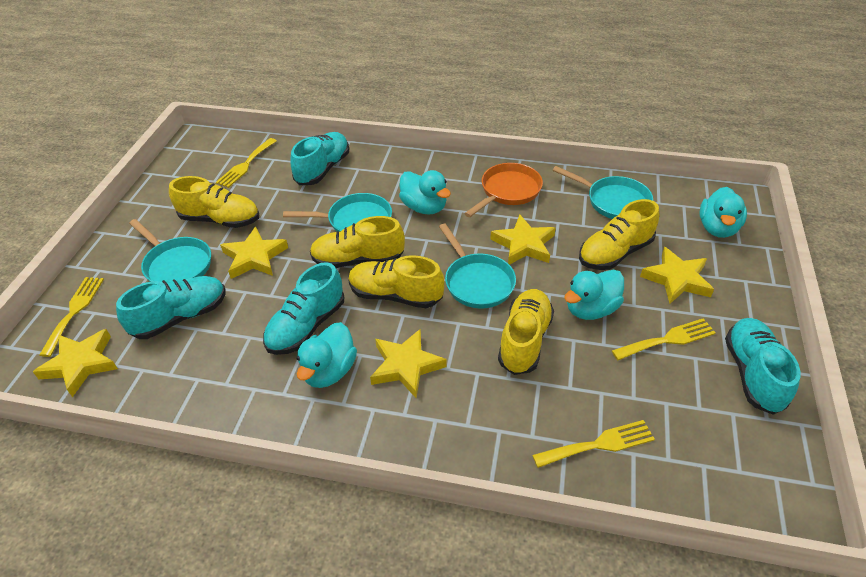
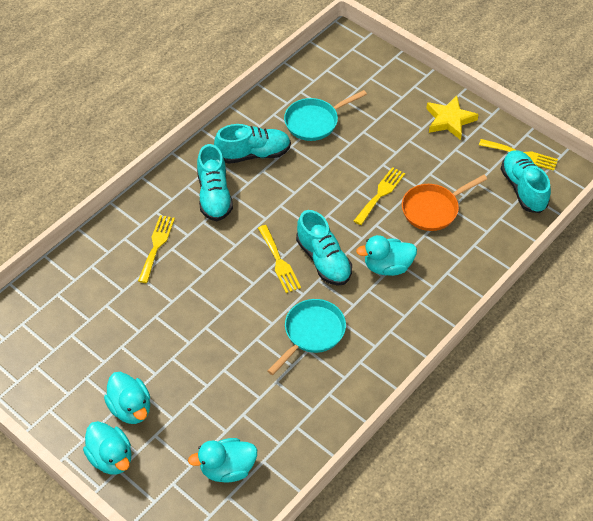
turquoise pan: 4 -> 2
yellow shoe: 5 -> 0
yellow star: 5 -> 1

